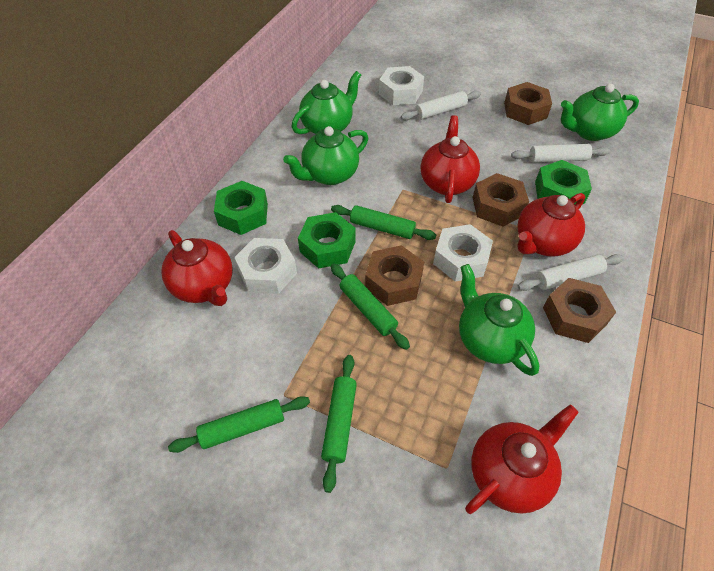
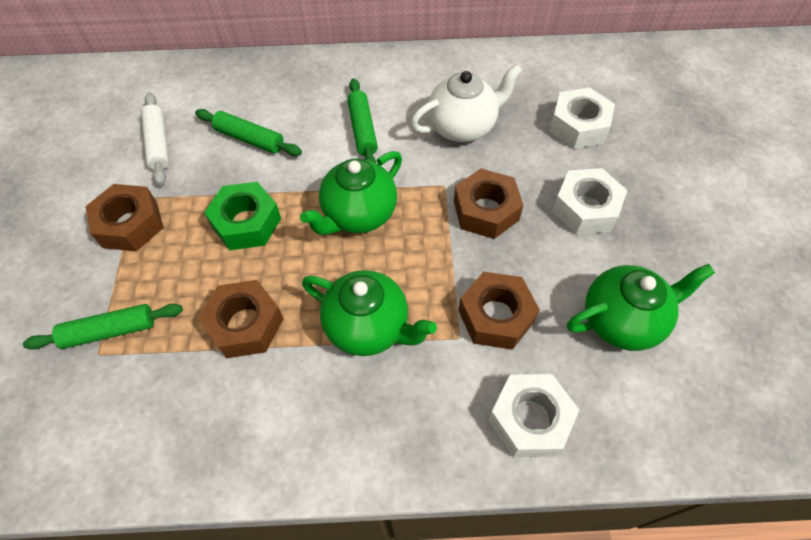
green nut: 3 -> 1
green rolling pin: 4 -> 3
green teapot: 4 -> 3
red teapot: 4 -> 0
white rolling pin: 3 -> 1
white teapot: 0 -> 1

